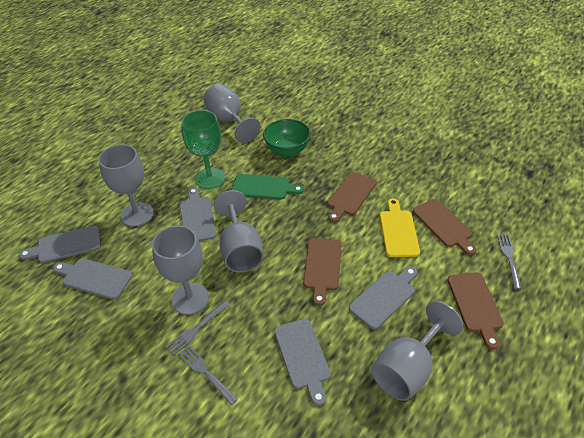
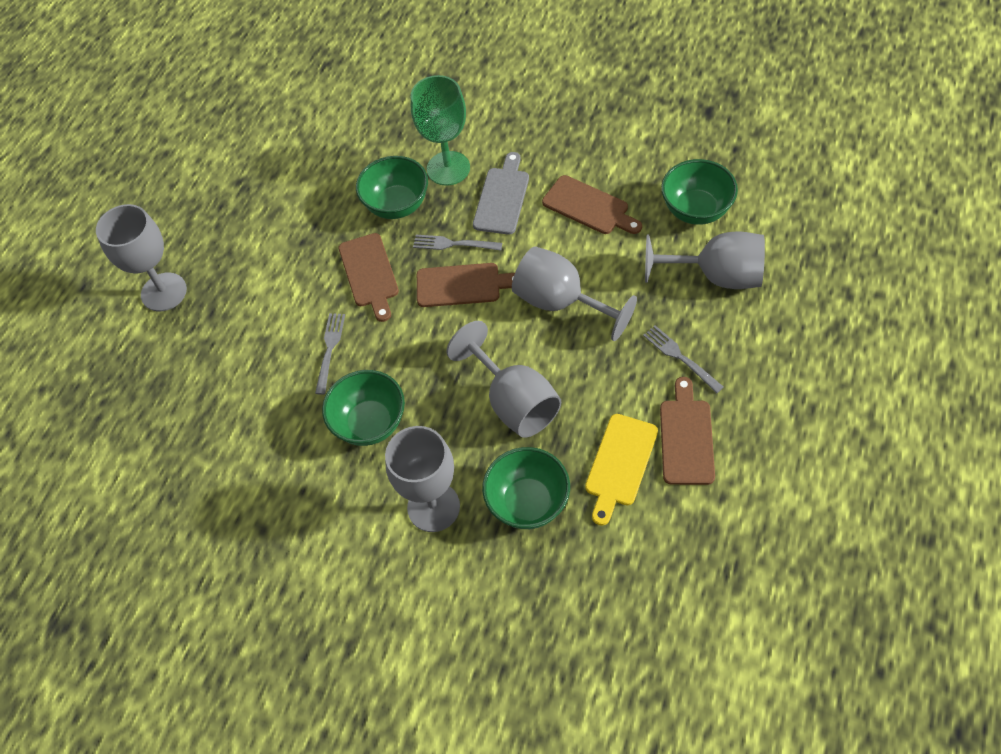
green bowl: 1 -> 4
green cutting board: 1 -> 0
grey cutting board: 5 -> 1

